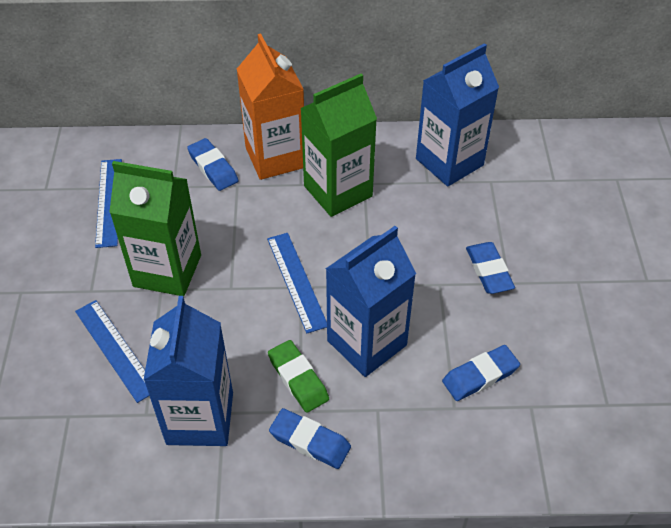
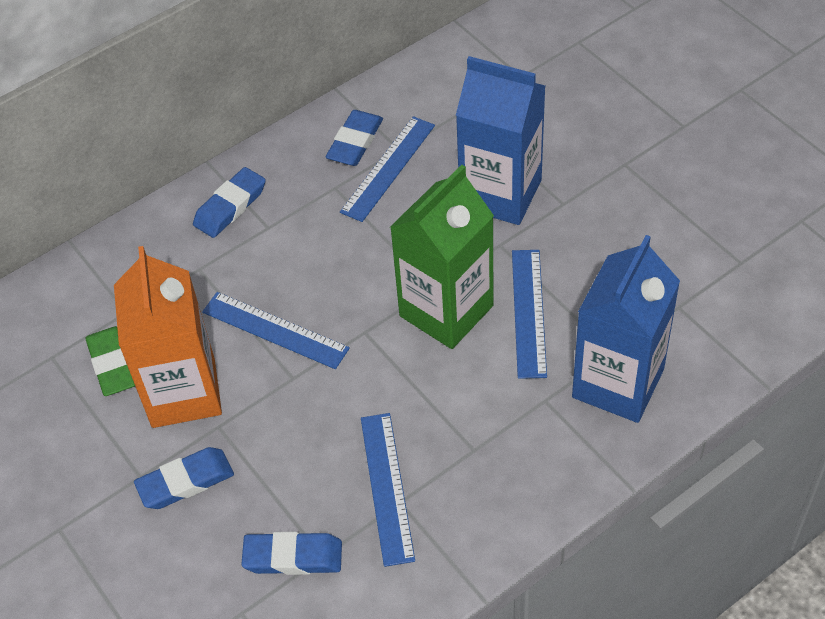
blue carton: 3 -> 2
blue ruler: 3 -> 4
green carton: 2 -> 1

